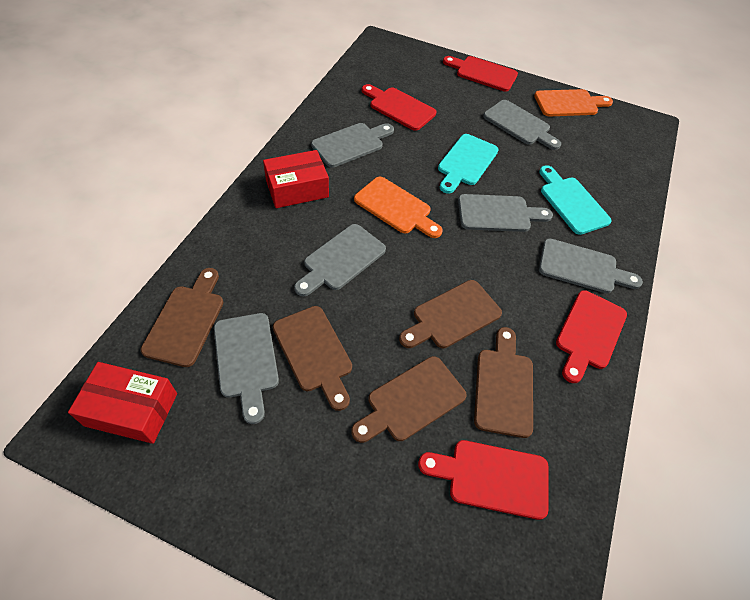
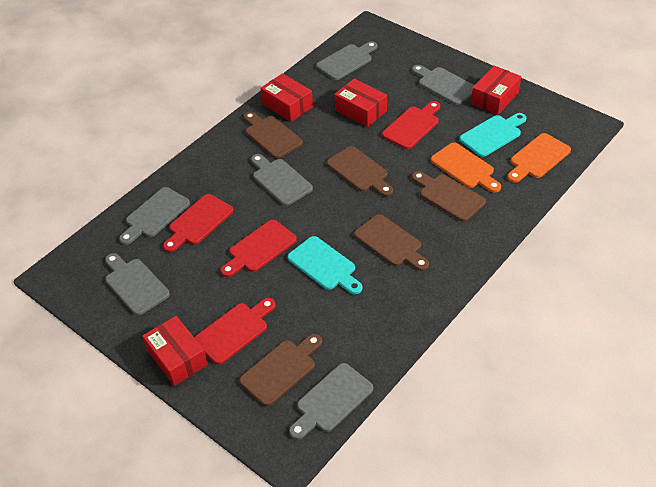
red box: 2 -> 4

